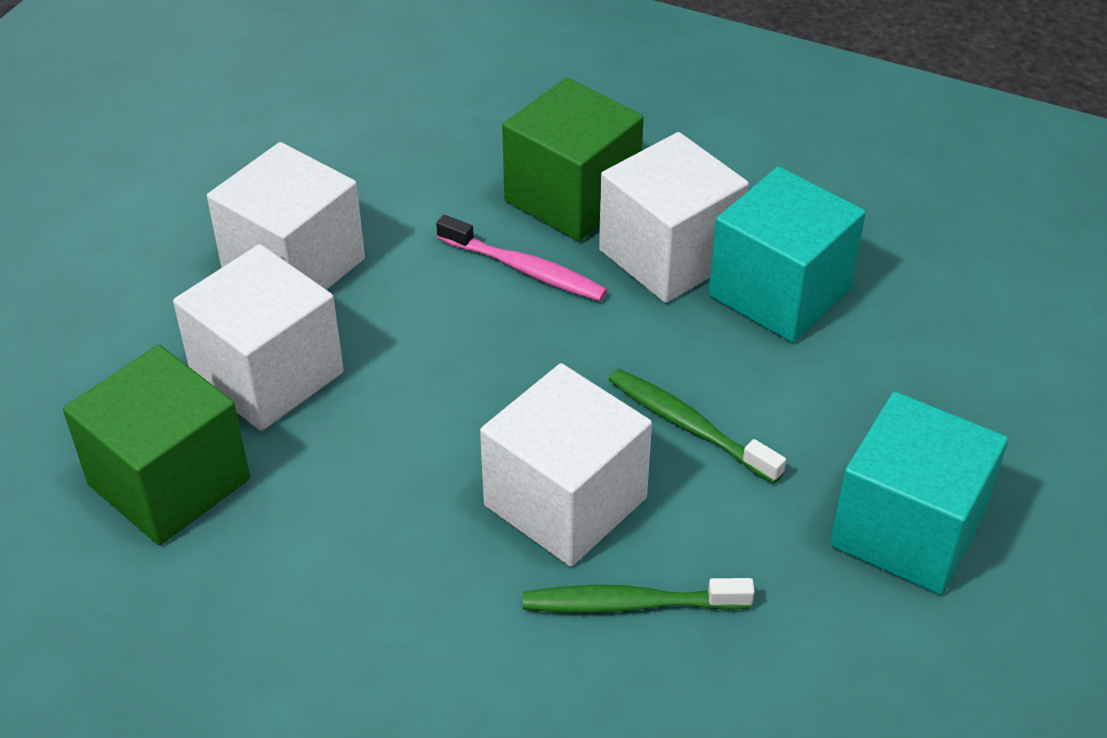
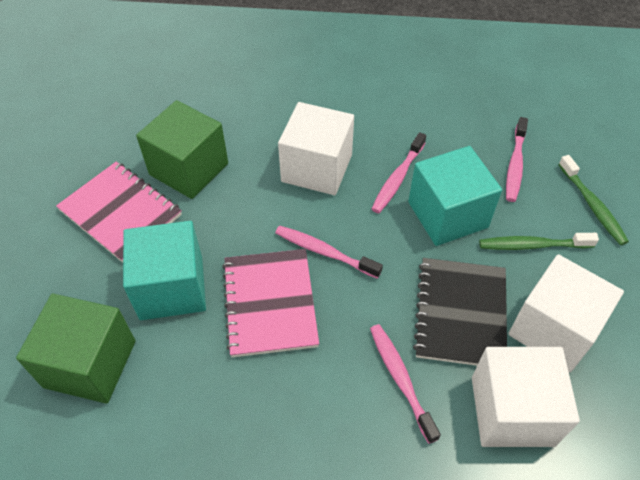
black notebook: 0 -> 1
pink notebook: 0 -> 2
pink toothbrush: 1 -> 4
white cube: 4 -> 3

